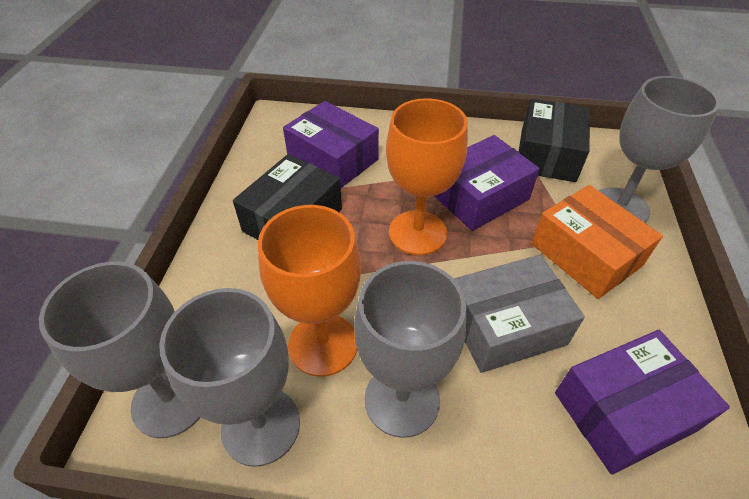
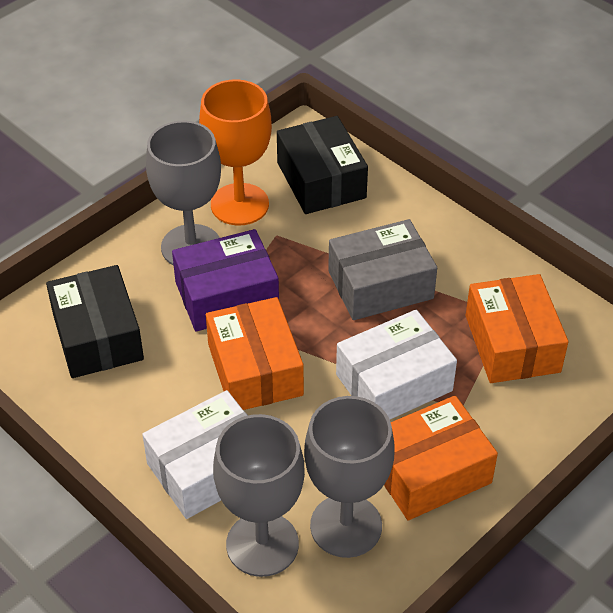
grey goblet: 4 -> 3
orange box: 1 -> 3
orange goblet: 2 -> 1
purple box: 3 -> 1
white box: 0 -> 2

